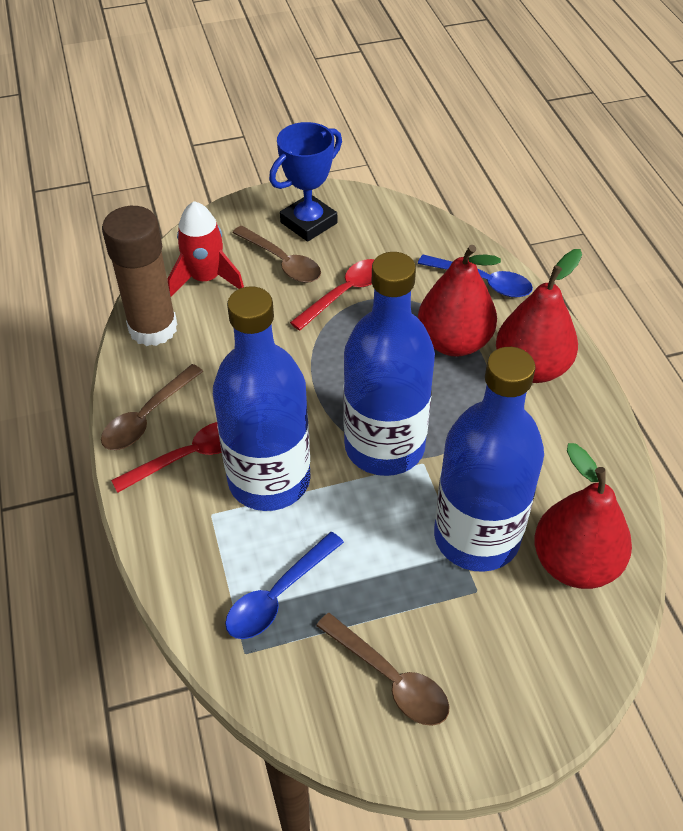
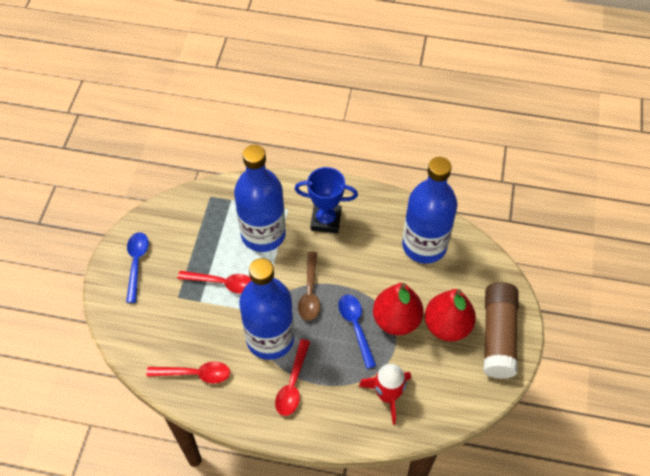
brown spoon: 3 -> 1
red pear: 3 -> 2
red spoon: 2 -> 3

